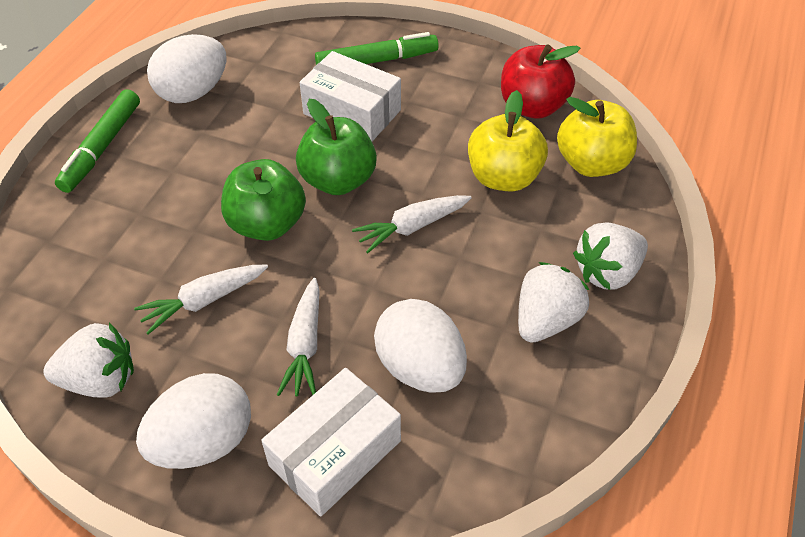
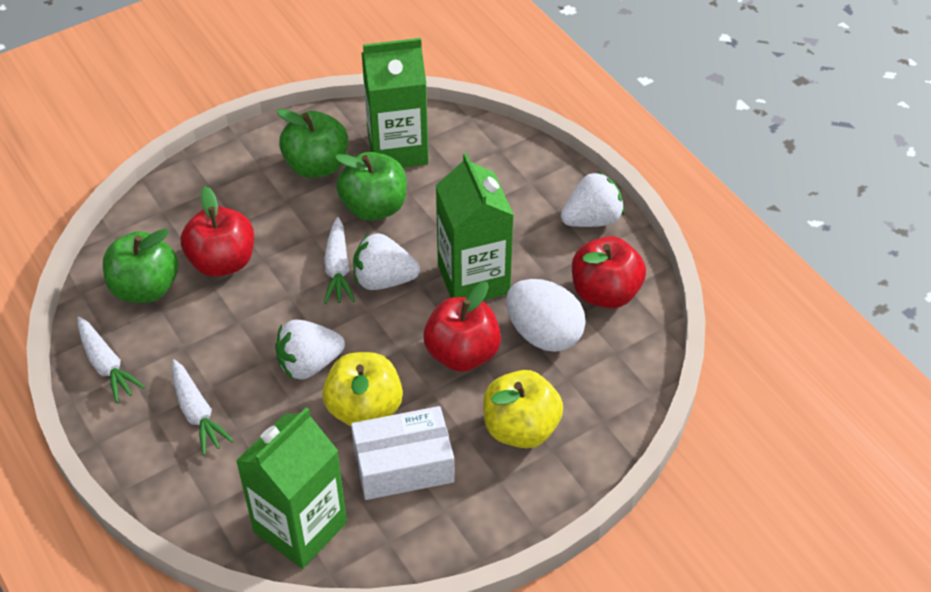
green apple: 2 -> 3
green carton: 0 -> 3
green marker: 2 -> 0
red apple: 1 -> 3
white box: 2 -> 1
white egg: 3 -> 1

